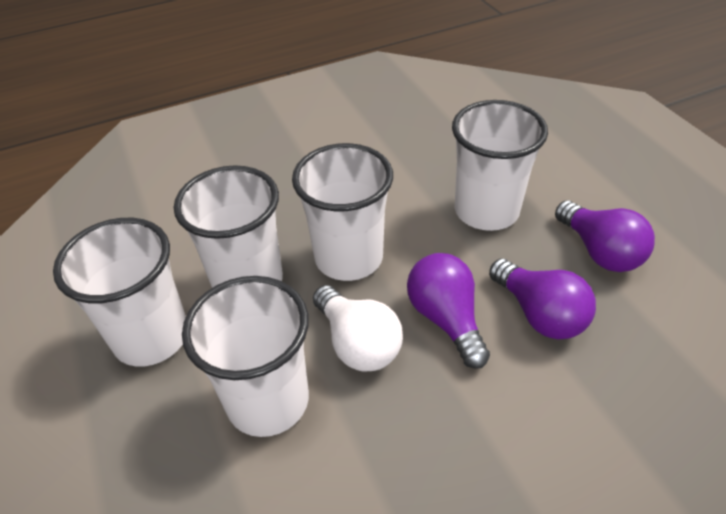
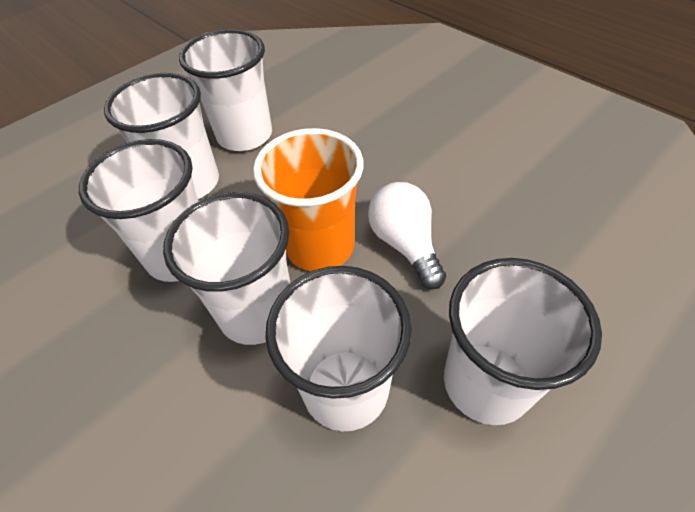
orange cup: 0 -> 1
purple light bulb: 3 -> 0
white cup: 5 -> 6

